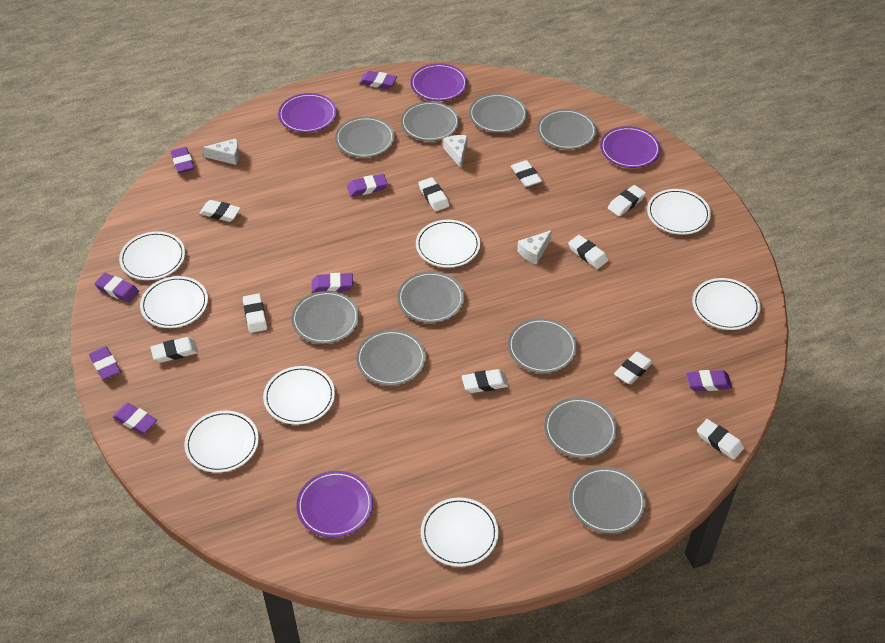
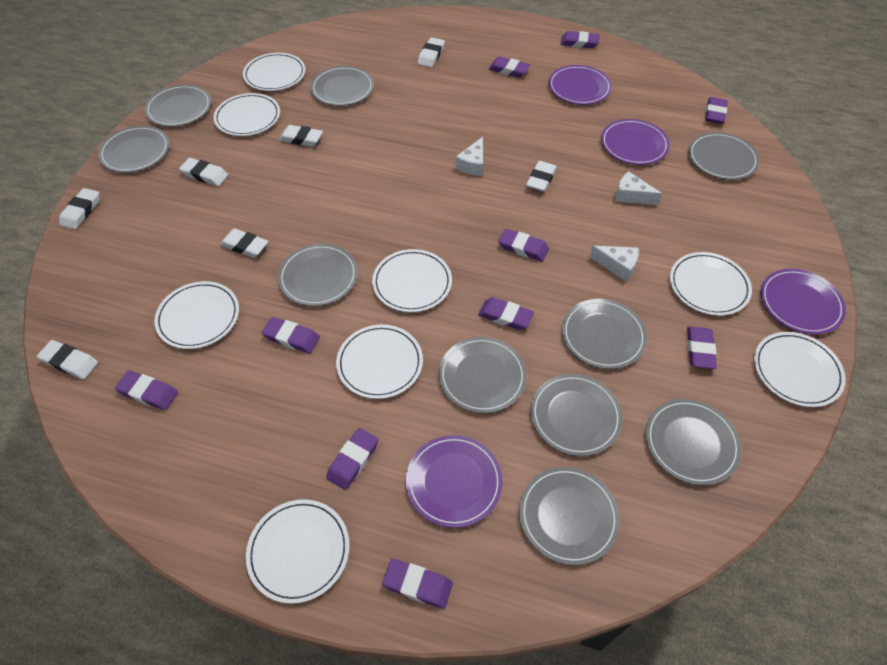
purple eraser: 8 -> 10
white eraser: 10 -> 7

